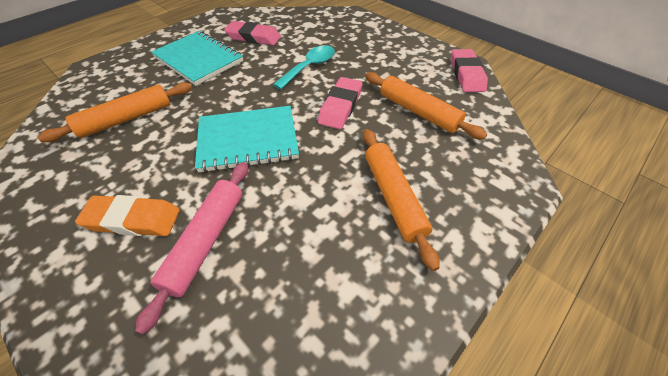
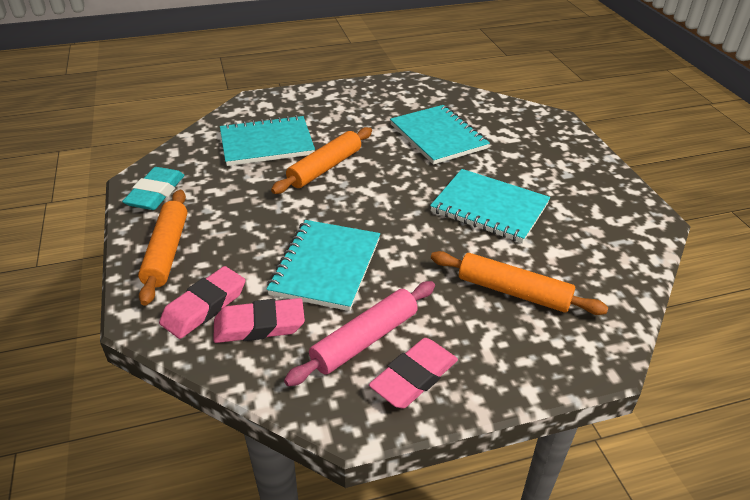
orange eraser: 1 -> 0
turquoise eraser: 0 -> 1
turquoise notebook: 2 -> 4
turquoise spoon: 1 -> 0

